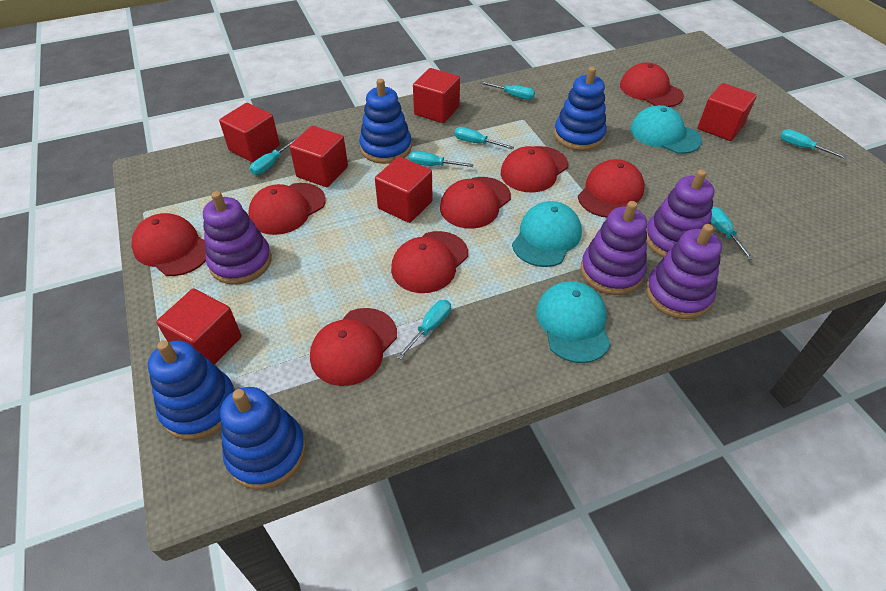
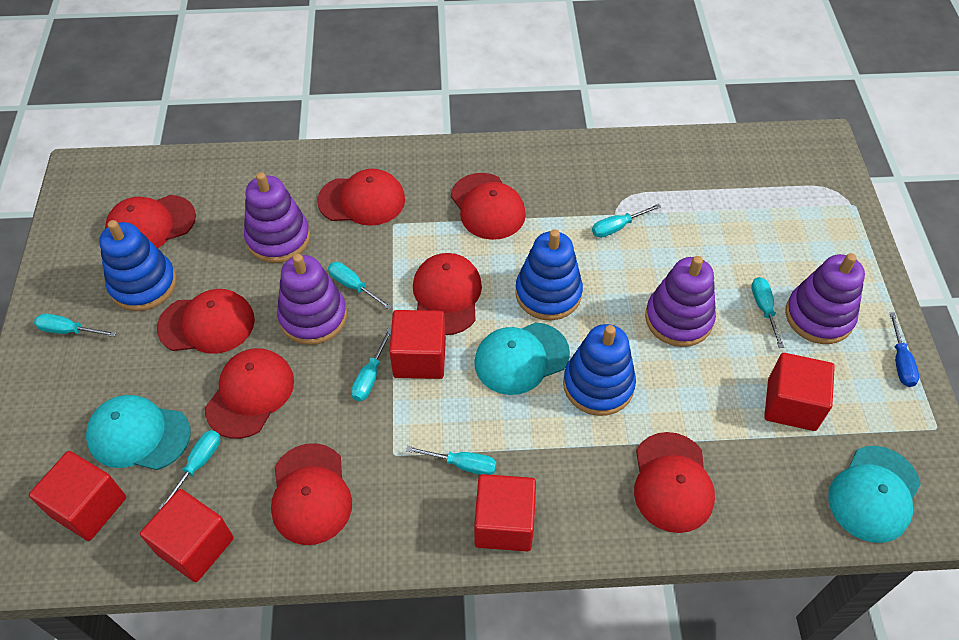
blue screwdriver: 0 -> 1
blue stacking toy: 4 -> 3
red cube: 6 -> 5

